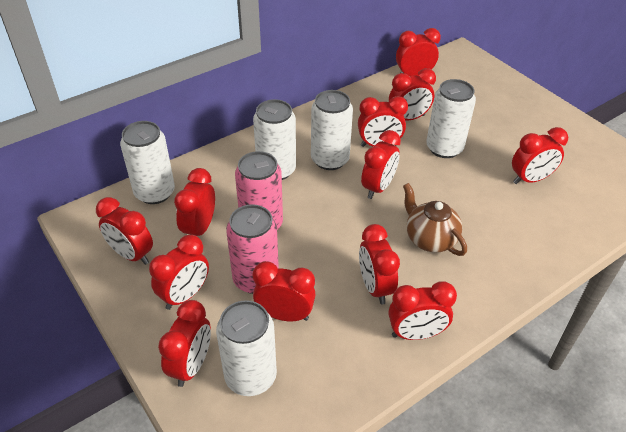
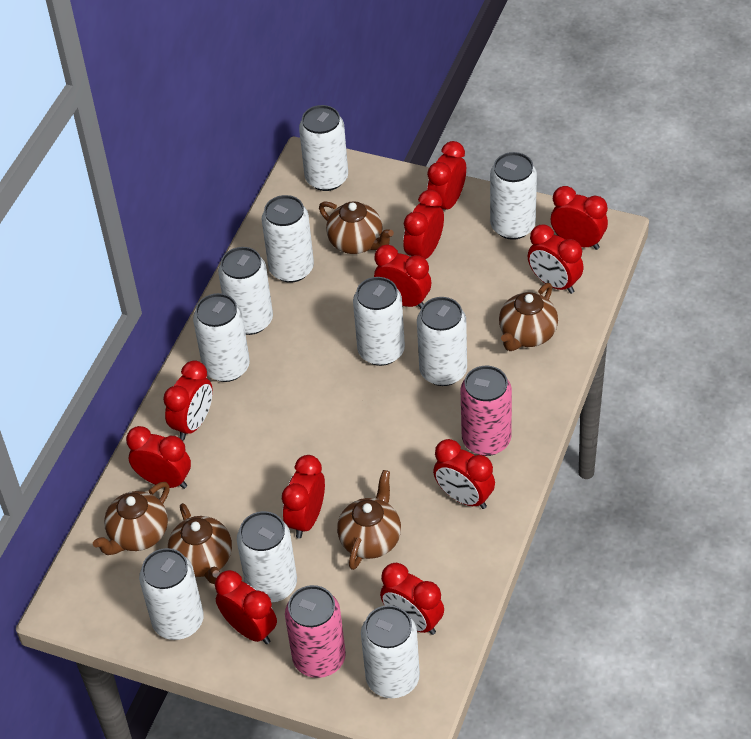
brown teapot: 1 -> 5
red clock: 12 -> 11
white can: 5 -> 10

